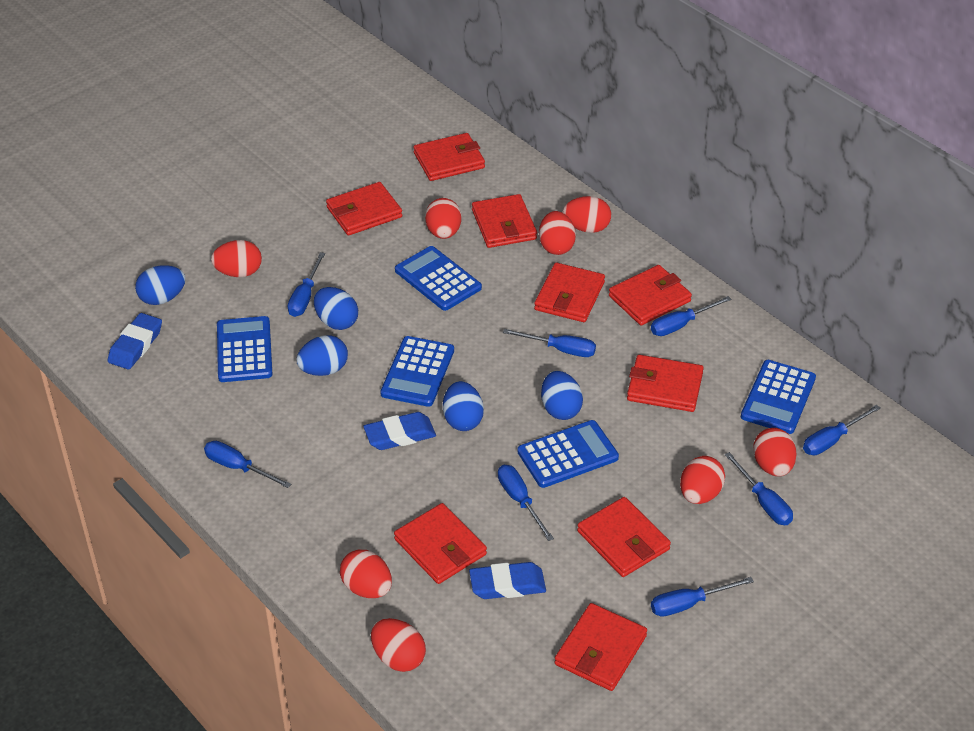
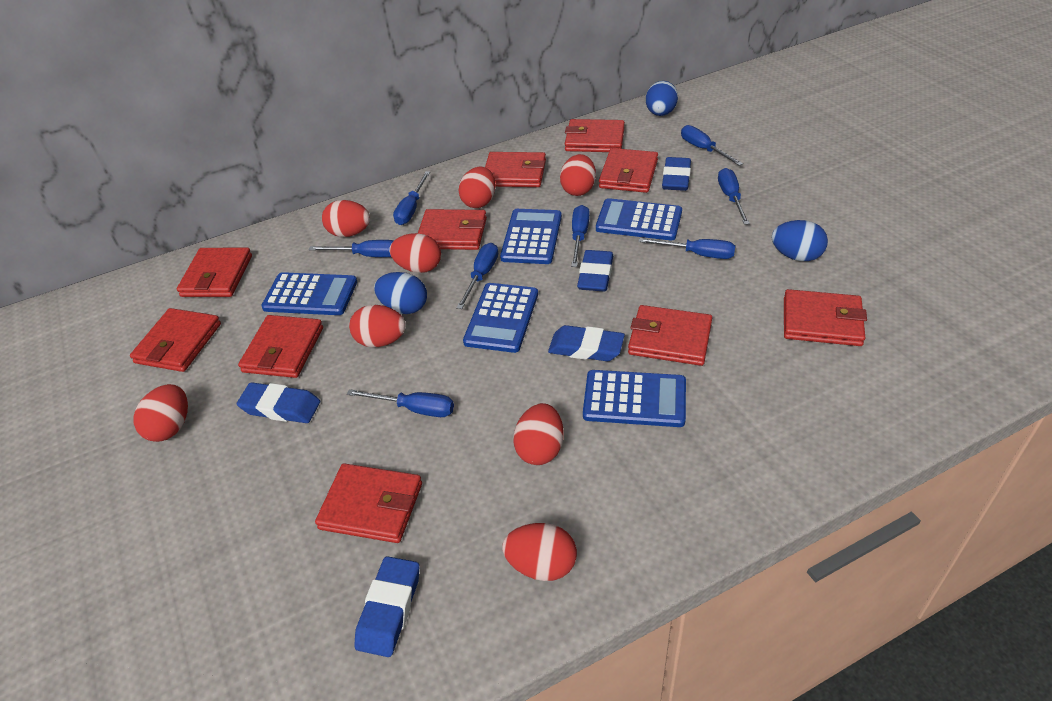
blue egg: 5 -> 3
blue eraser: 3 -> 5
red wallet: 9 -> 10

